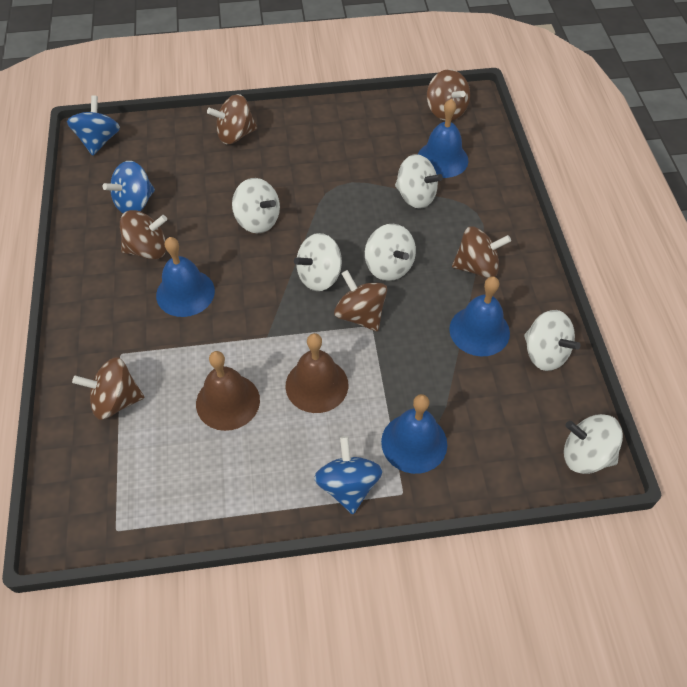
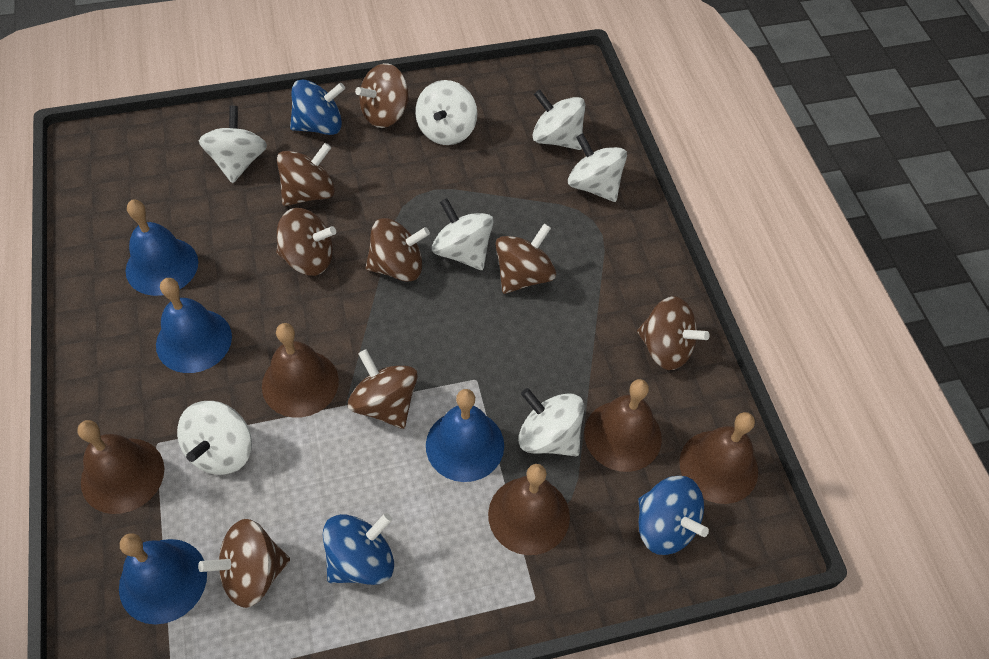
brown bell: 2 -> 5
brown spinning top: 6 -> 8
white spinning top: 6 -> 7

